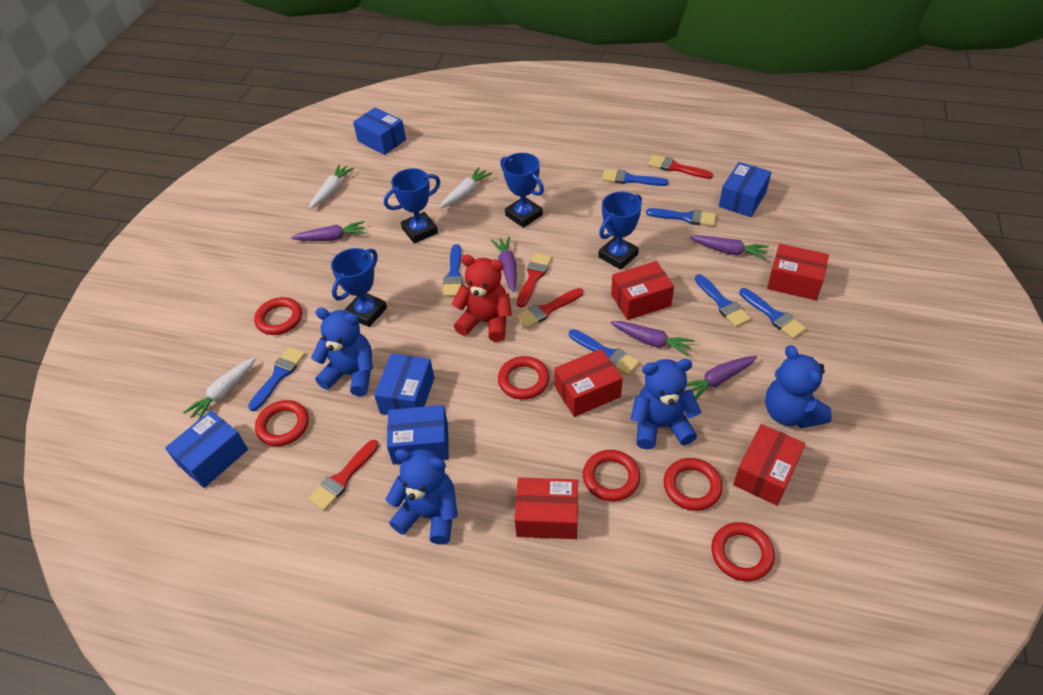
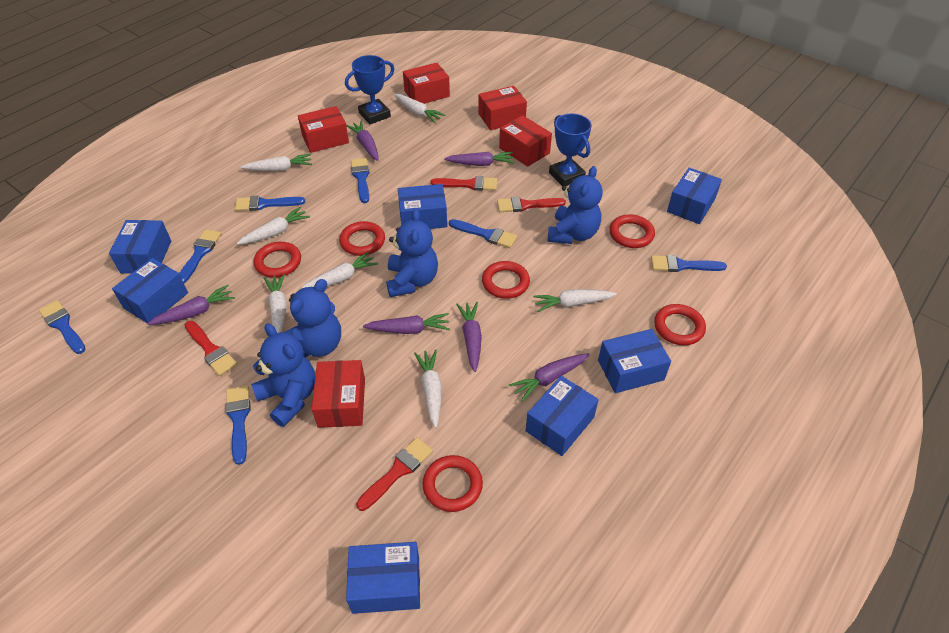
blue box: 5 -> 7
blue trophy: 4 -> 2
purple carrot: 5 -> 6
red teddy bear: 1 -> 0
white carrot: 3 -> 7

